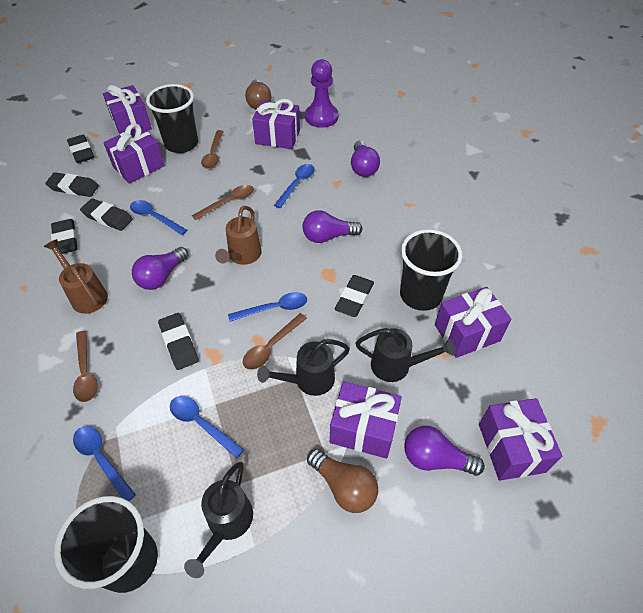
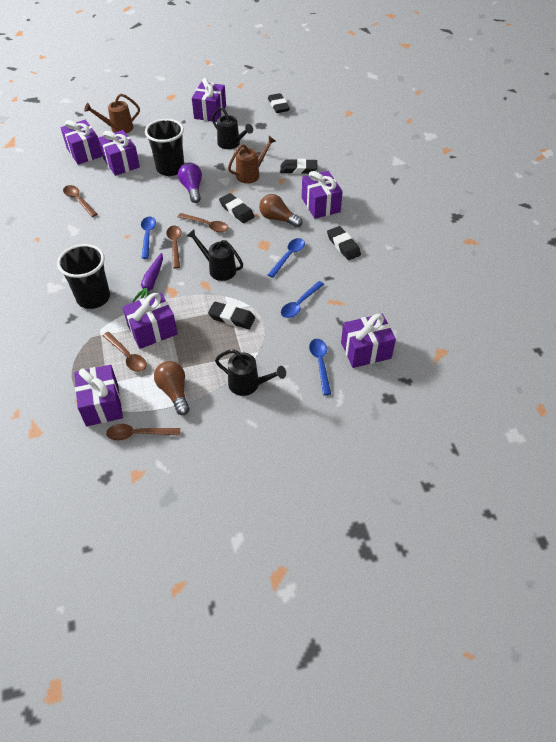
black cup: 3 -> 2
black eraser: 6 -> 5
blue spoon: 5 -> 4
brown spoon: 4 -> 5
purple carrot: 0 -> 1
purple gift: 6 -> 7
purple light bulb: 4 -> 1
purple pawn: 1 -> 0

